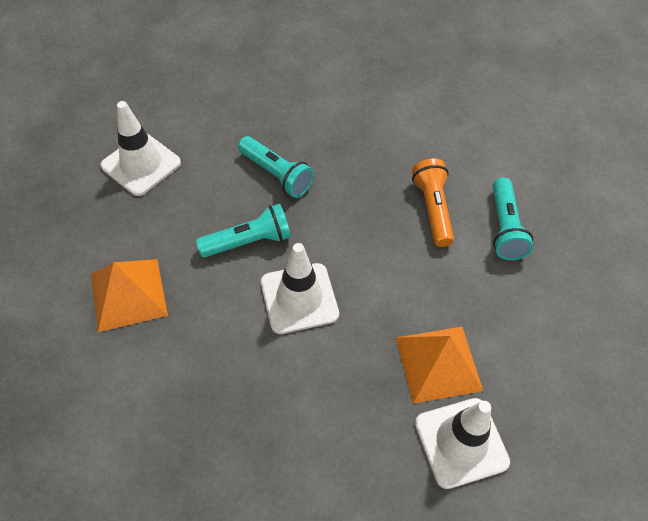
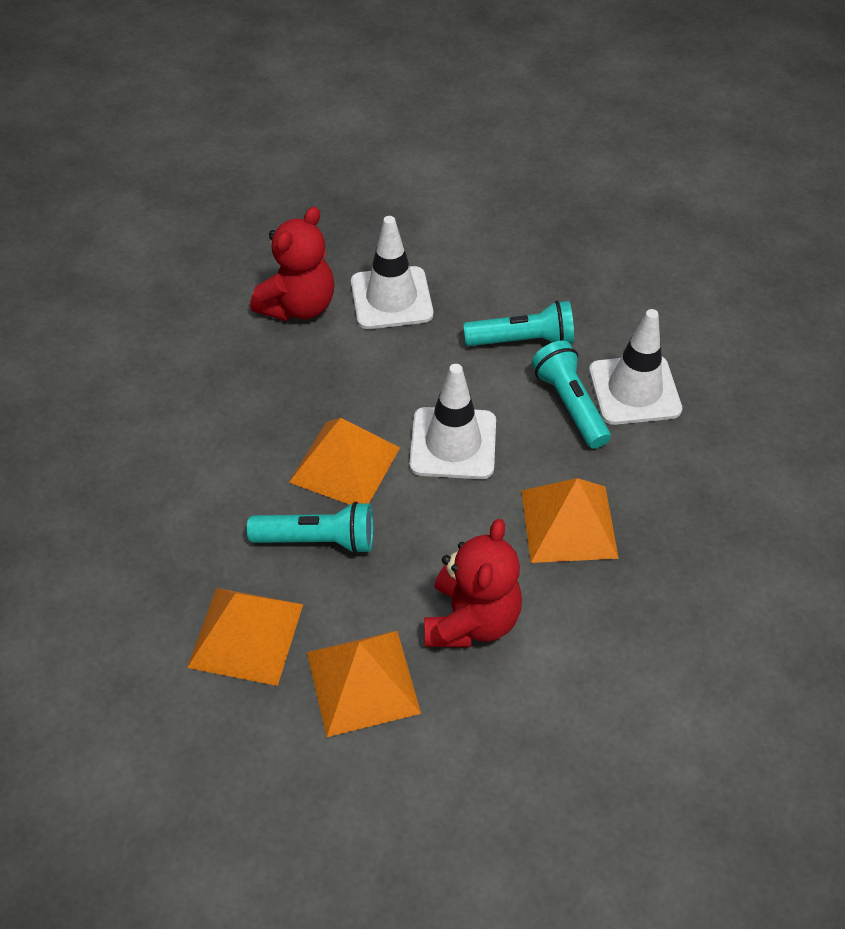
orange flashlight: 1 -> 0
orange pyramid: 2 -> 4
red teddy bear: 0 -> 2

